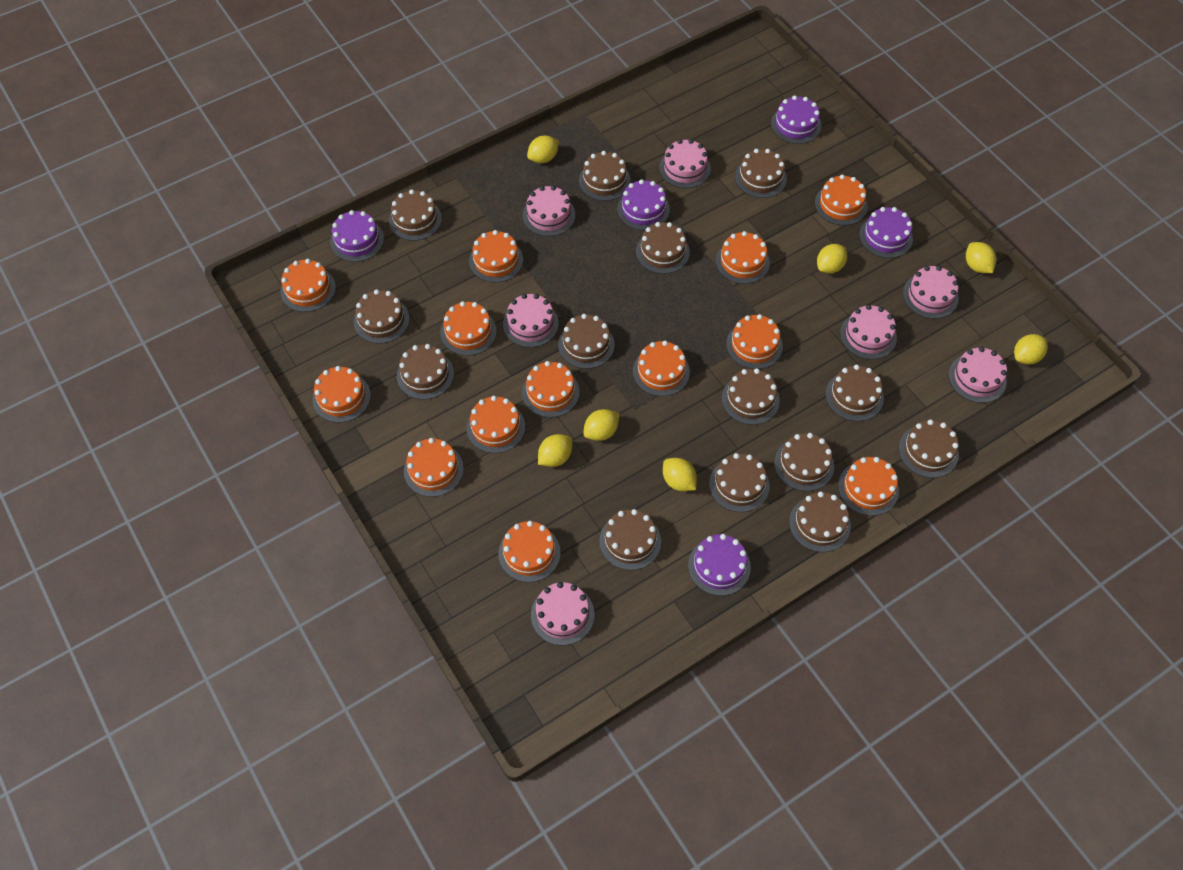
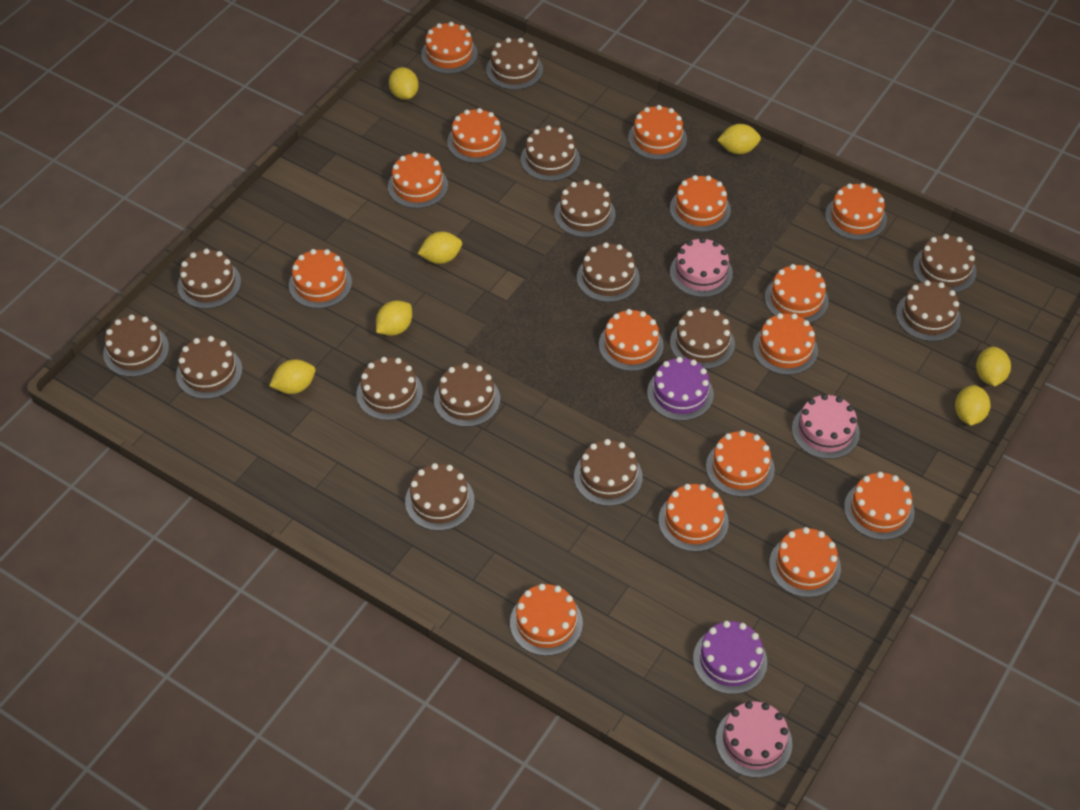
orange cake: 13 -> 15
pink cake: 7 -> 3
purple cake: 5 -> 2

